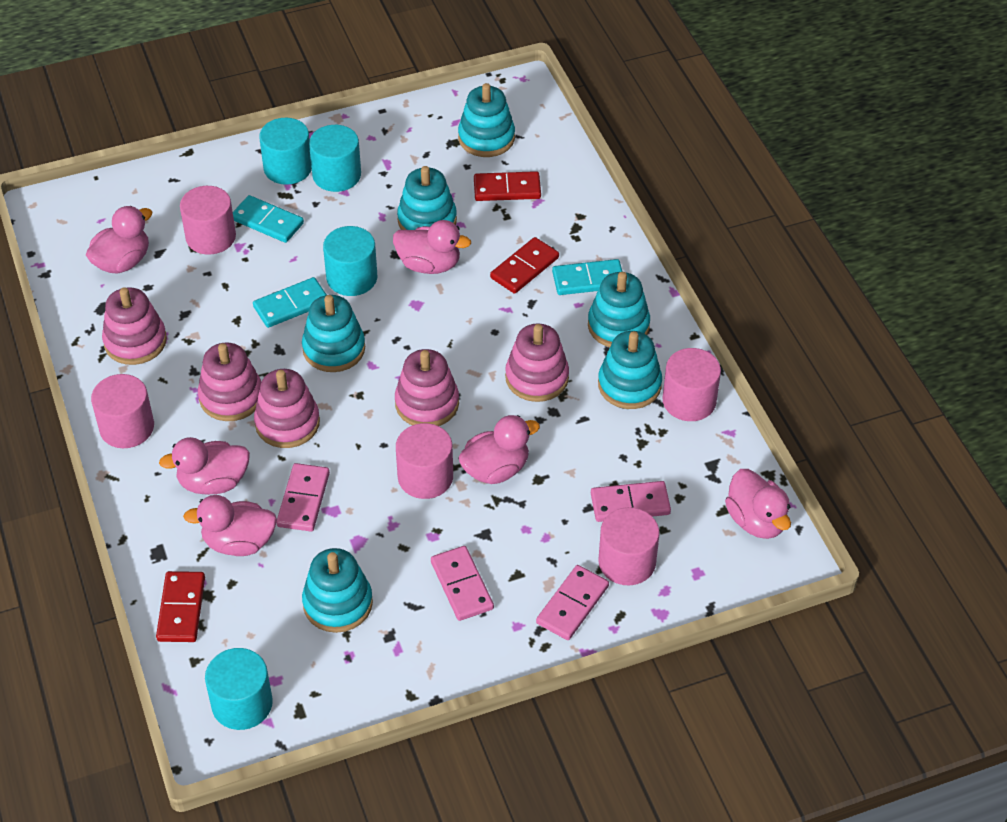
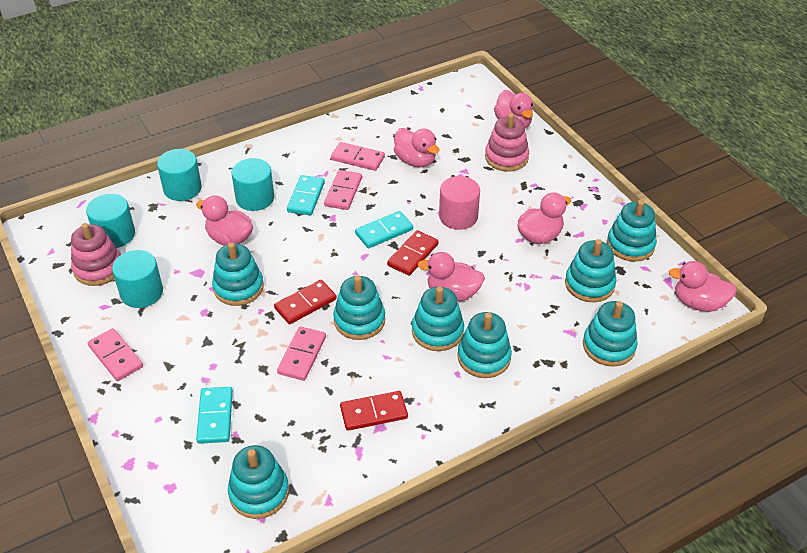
pink cylinder: 5 -> 1
pink stacking toy: 5 -> 2
turquoise stacking toy: 6 -> 8

